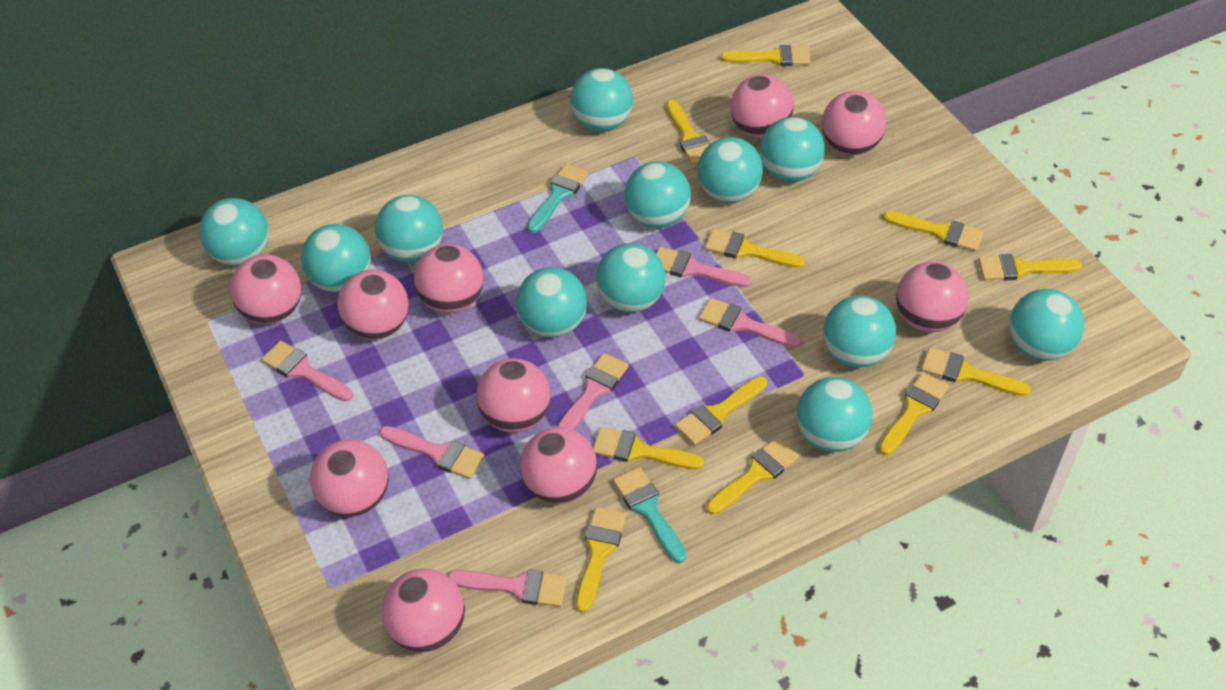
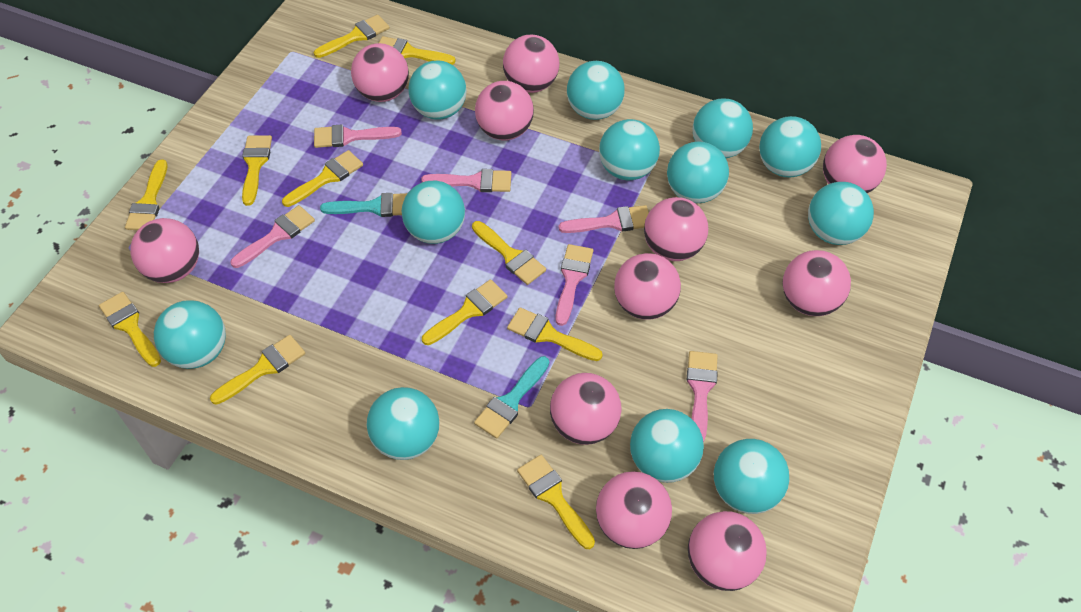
pink ball: 10 -> 11

